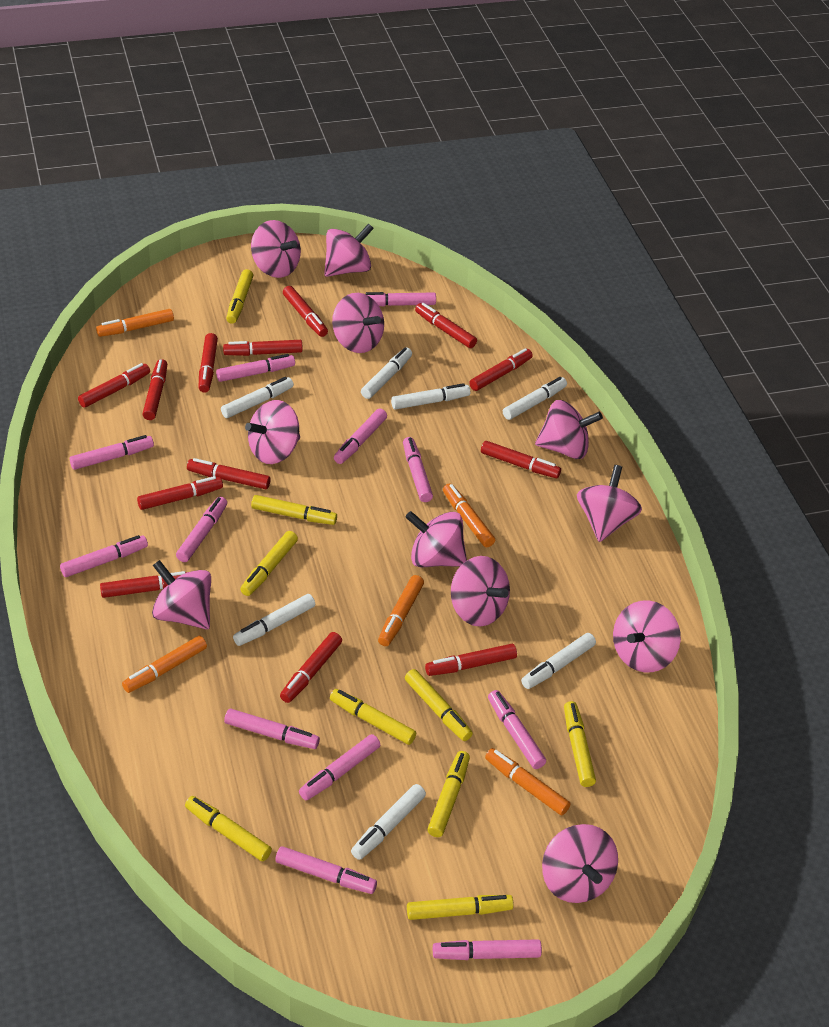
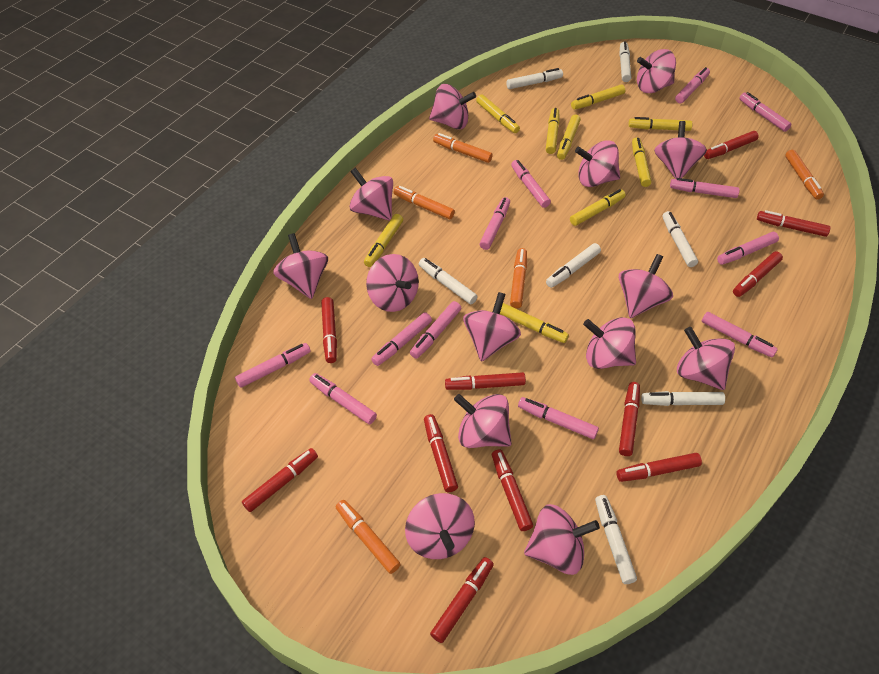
pink spinning top: 11 -> 14
red marker: 13 -> 11

